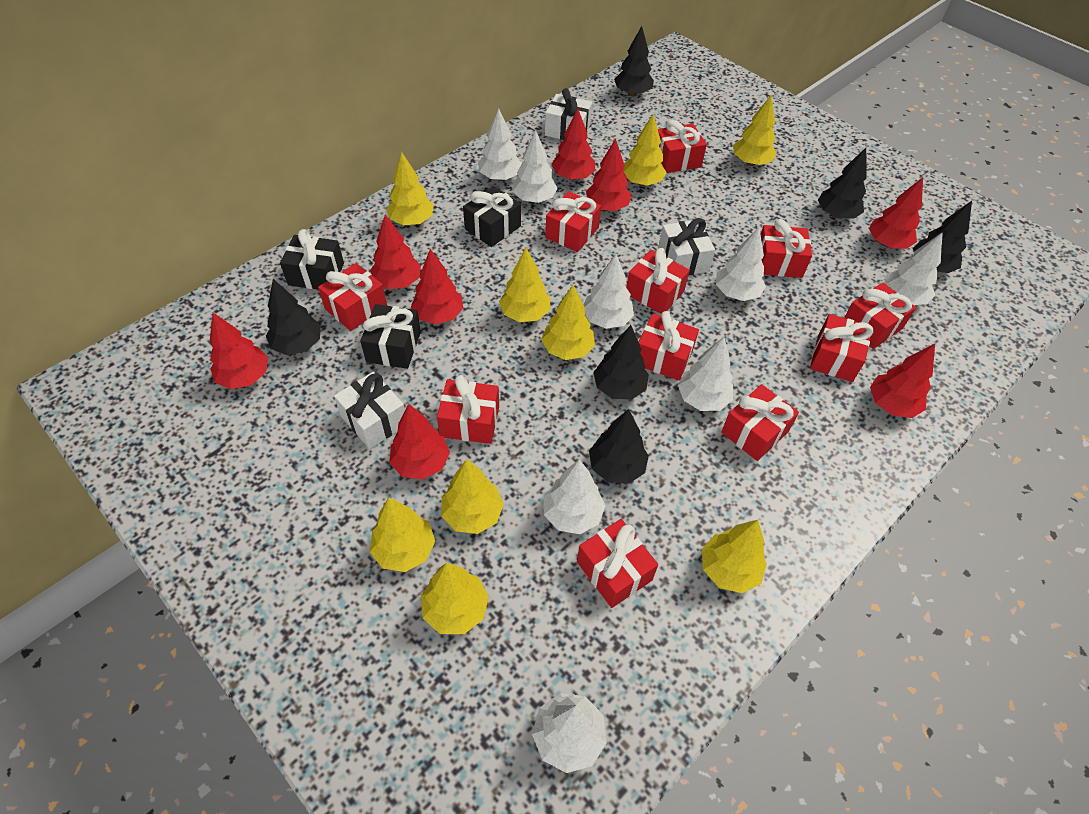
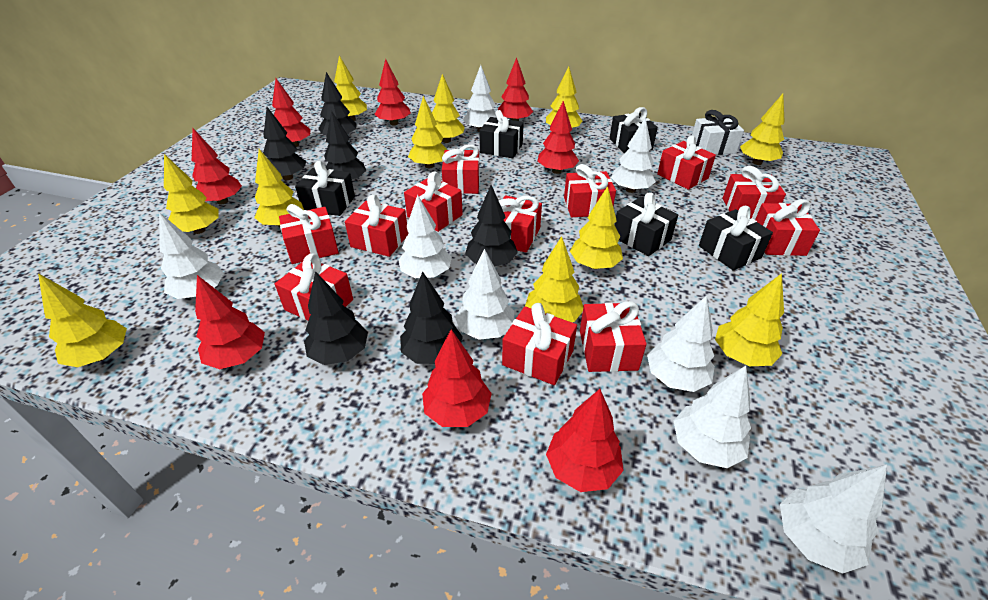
black gift: 3 -> 5
red gift: 11 -> 12
white gift: 3 -> 1
yellow tree: 9 -> 11

